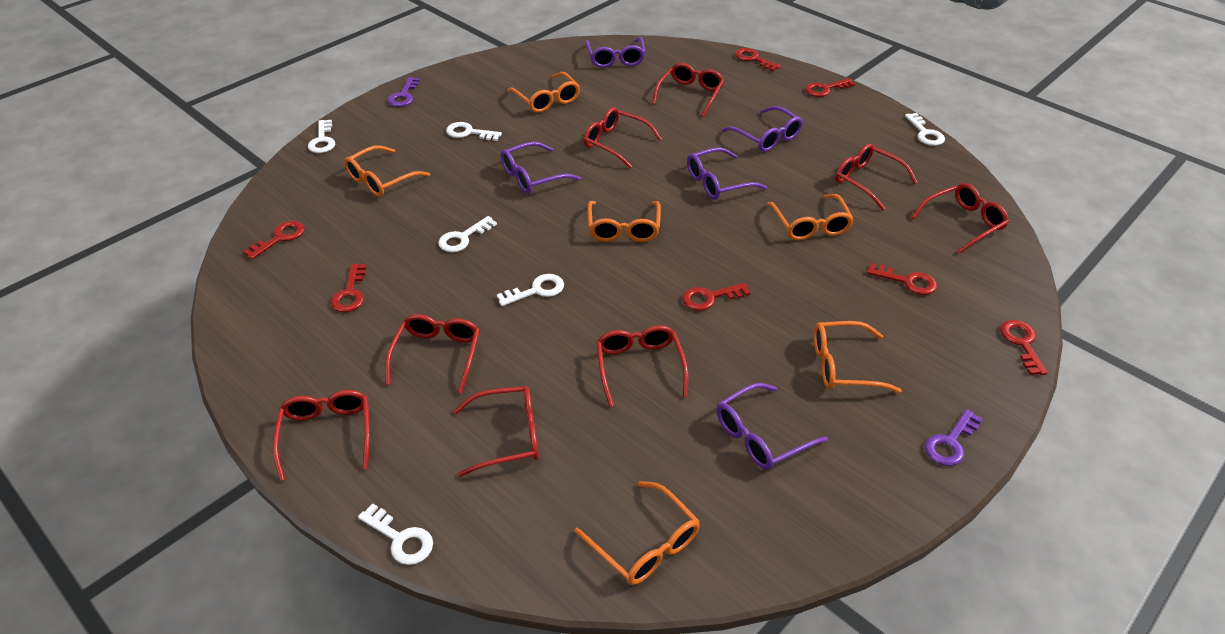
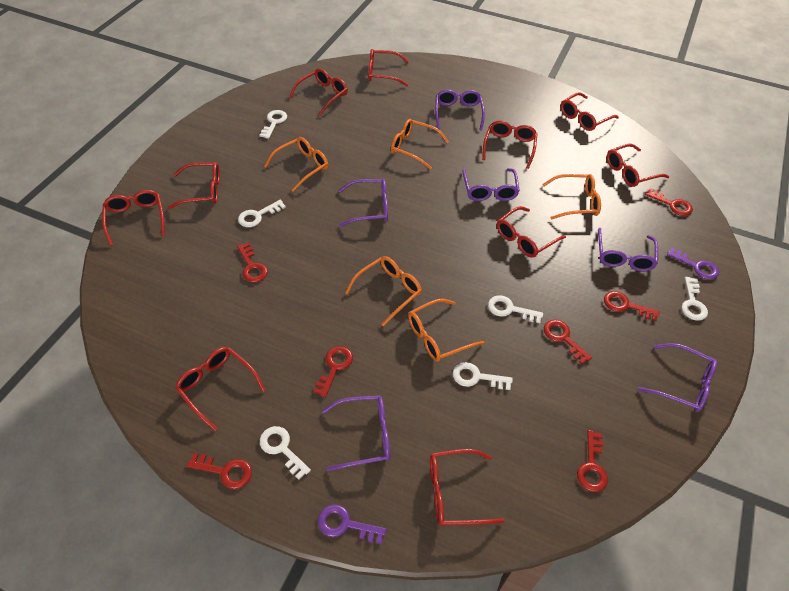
orange glasses: 6 -> 5
purple glasses: 5 -> 6
red glasses: 8 -> 10

